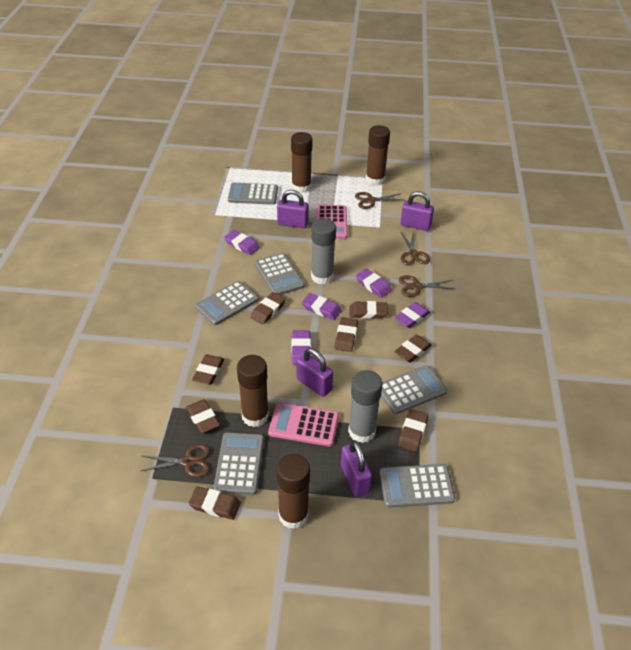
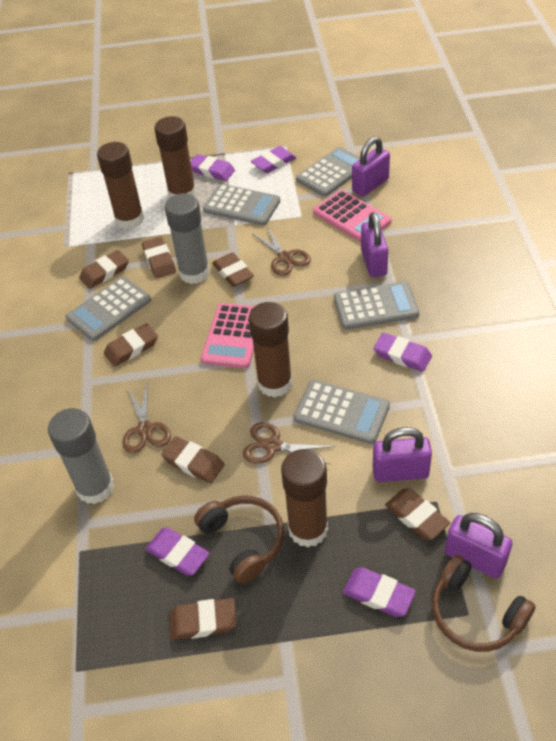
brown eraser: 8 -> 7
brown headphones: 0 -> 2
brown scissors: 4 -> 3
grey calculator: 6 -> 5

